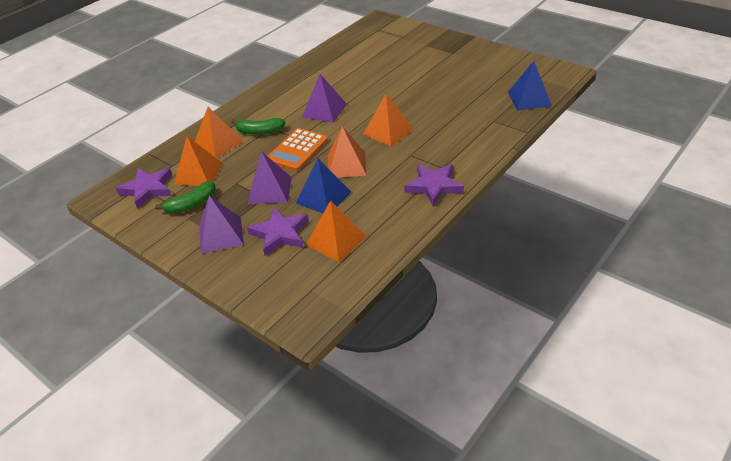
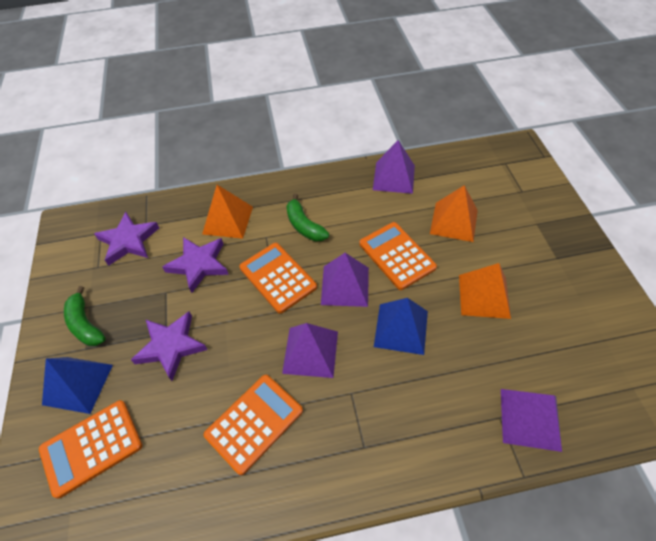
orange calculator: 1 -> 4
orange pyramid: 5 -> 3
purple pyramid: 3 -> 4

